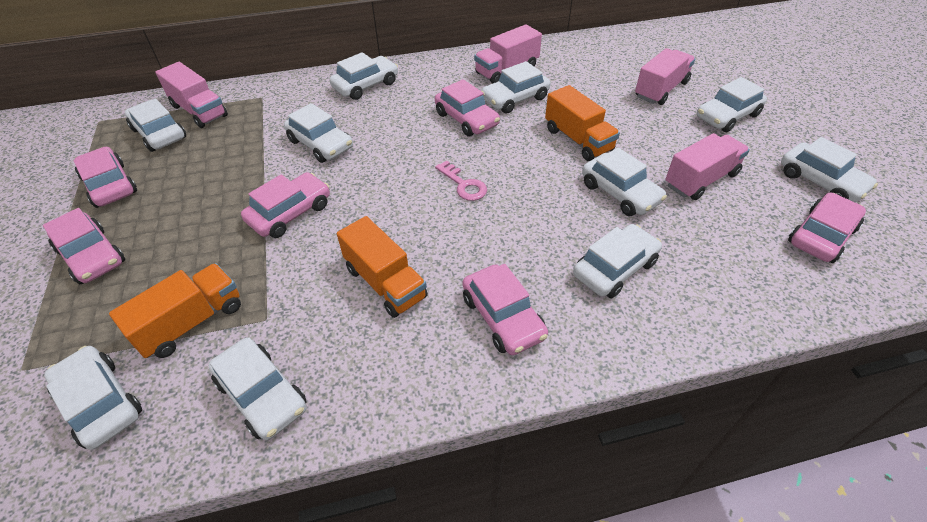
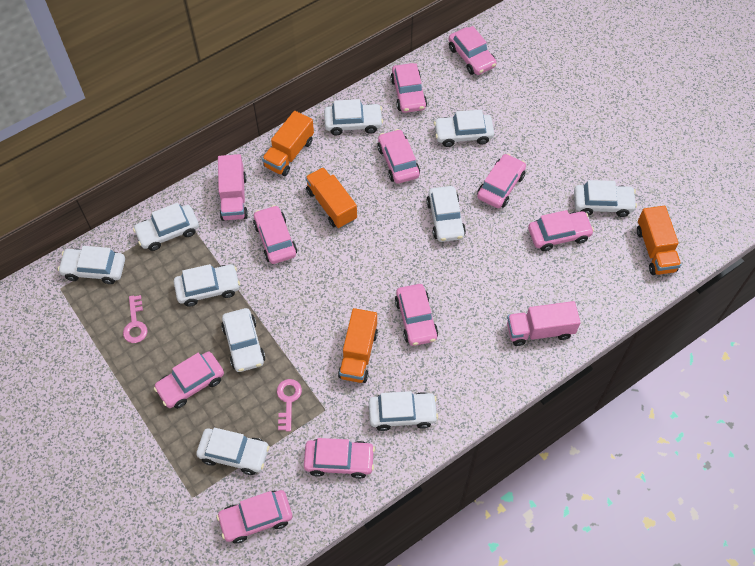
orange truck: 3 -> 4
pink car: 6 -> 10
pink key: 1 -> 2
pink truck: 4 -> 2

